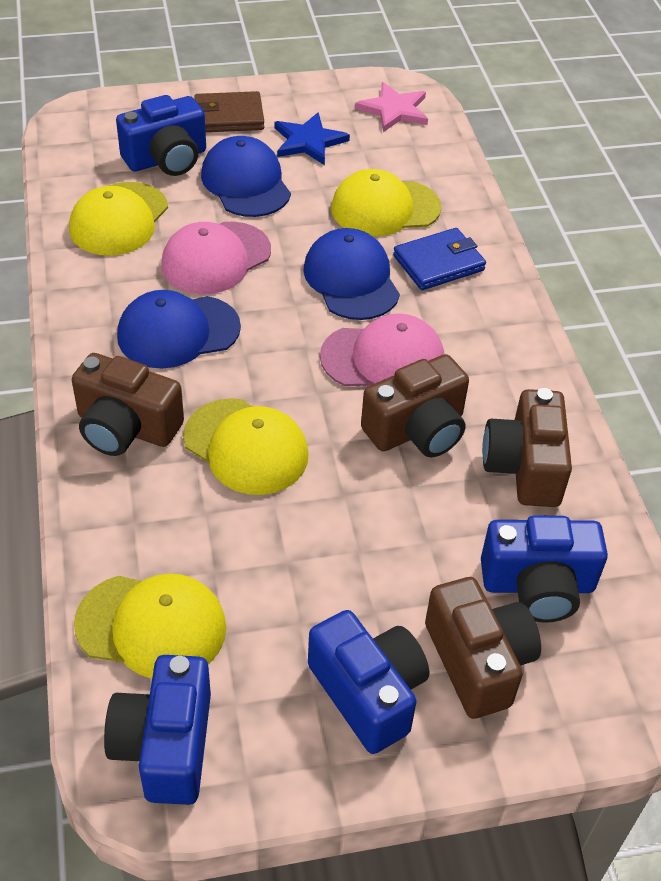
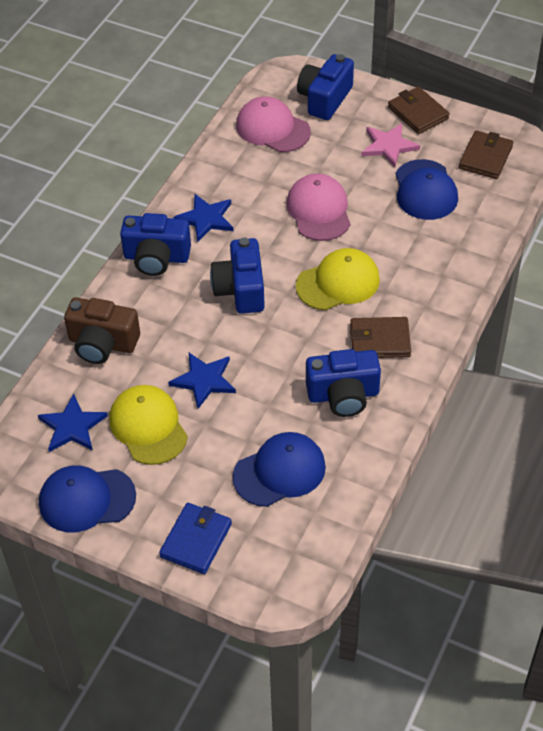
blue star: 1 -> 3
brown camera: 4 -> 1
brown wallet: 1 -> 3
yellow cap: 4 -> 2

